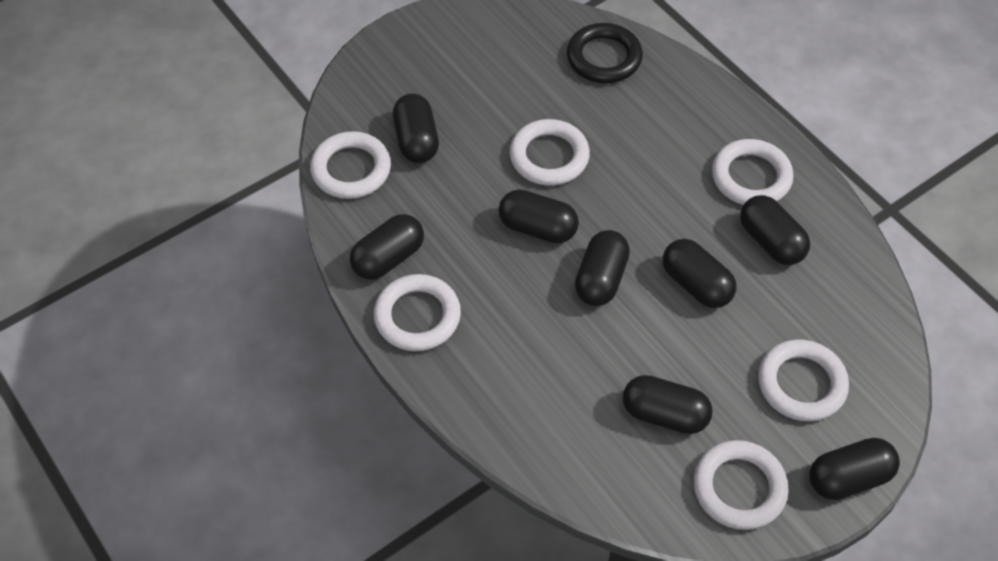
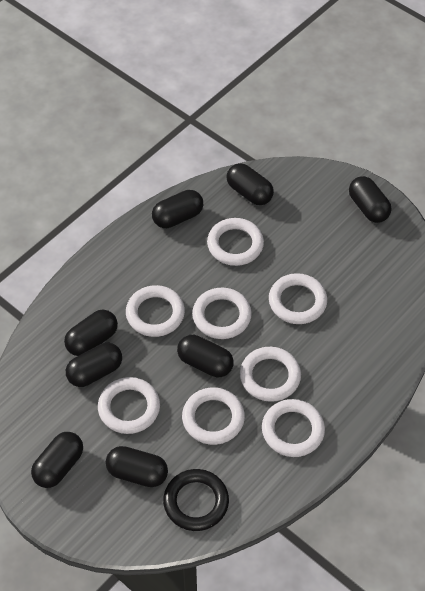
white ring: 6 -> 8

